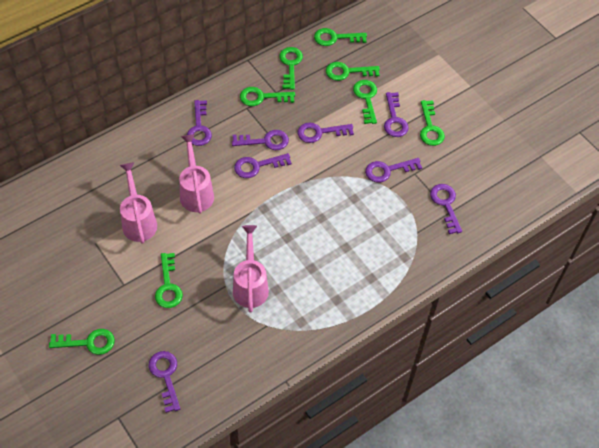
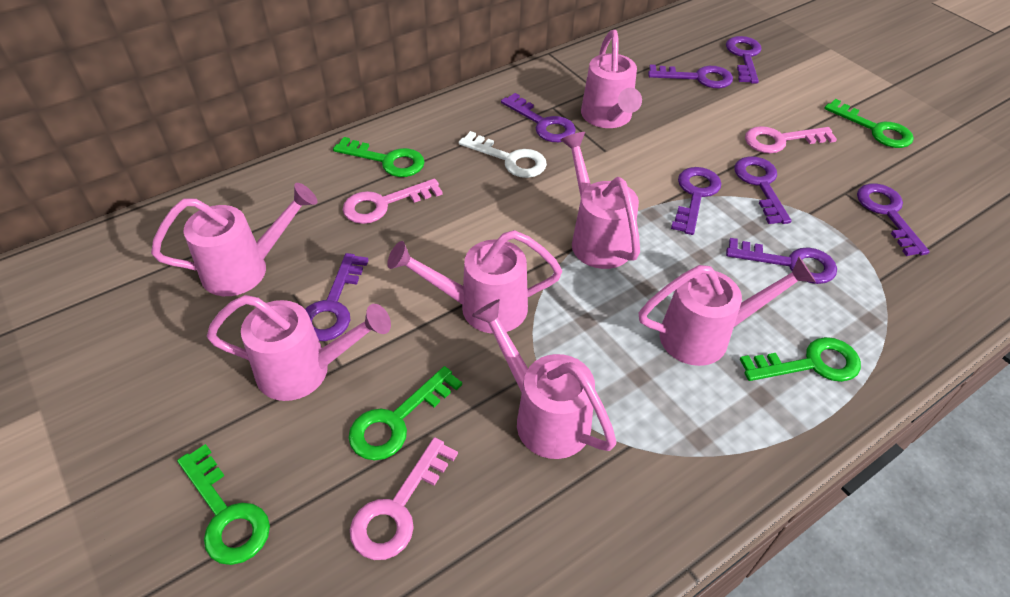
green key: 8 -> 5
pink key: 0 -> 3
pink watering can: 3 -> 7
white key: 0 -> 1

